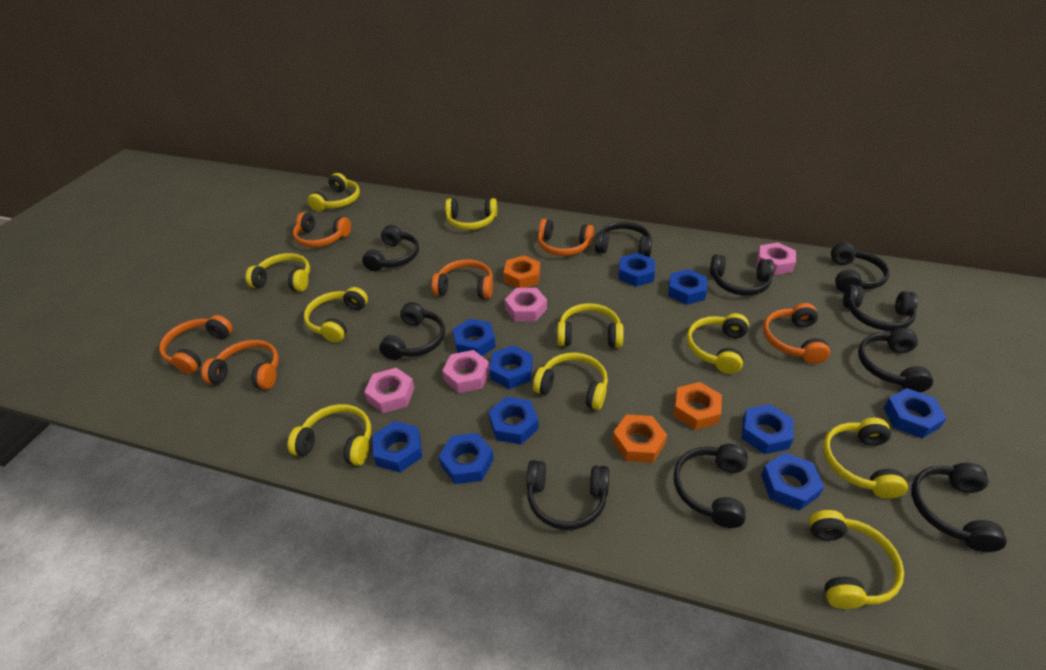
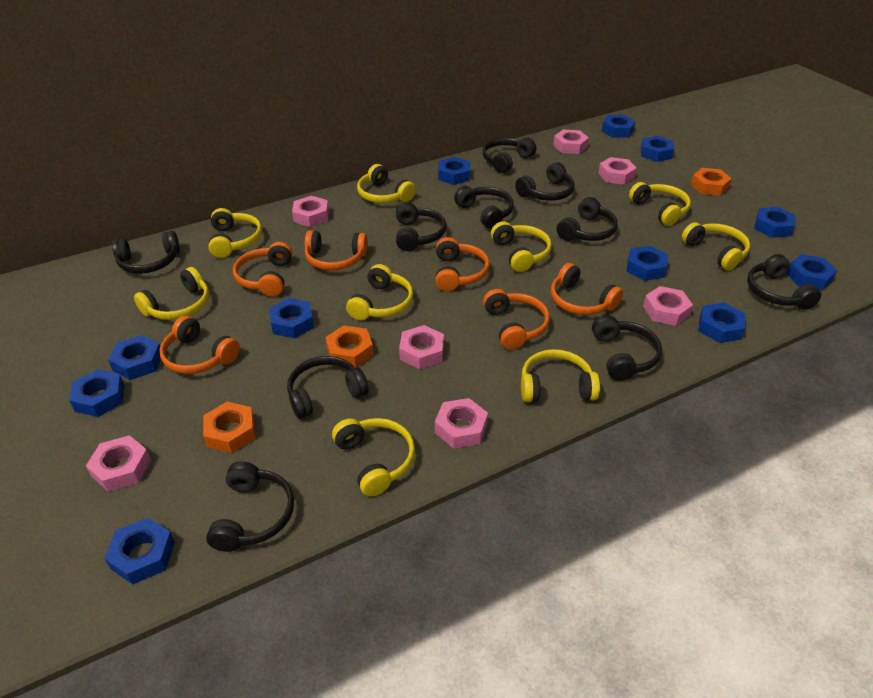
blue nut: 10 -> 11
pink nut: 4 -> 7
yellow headphones: 10 -> 9

